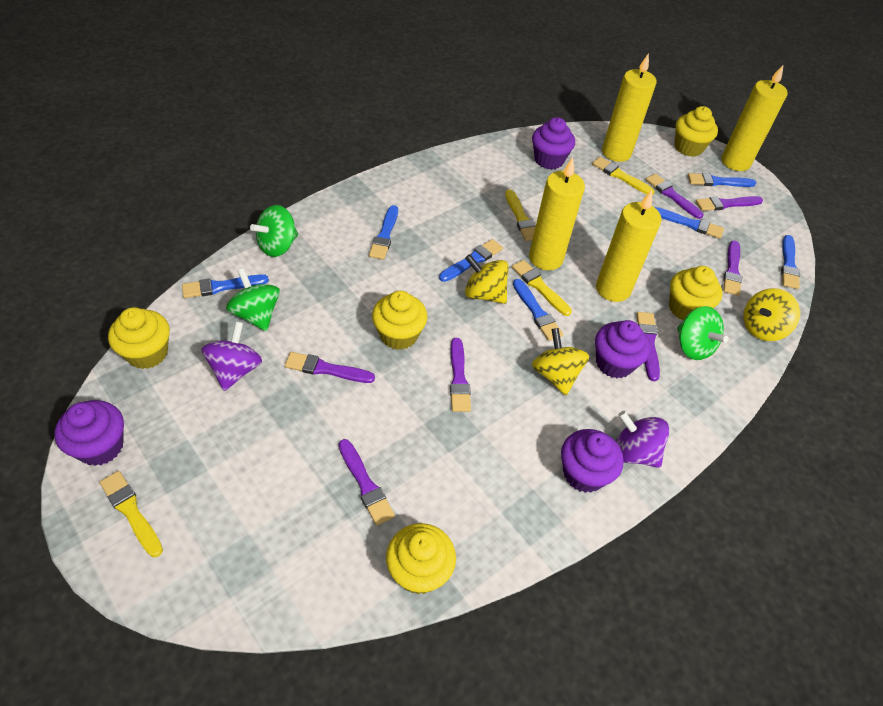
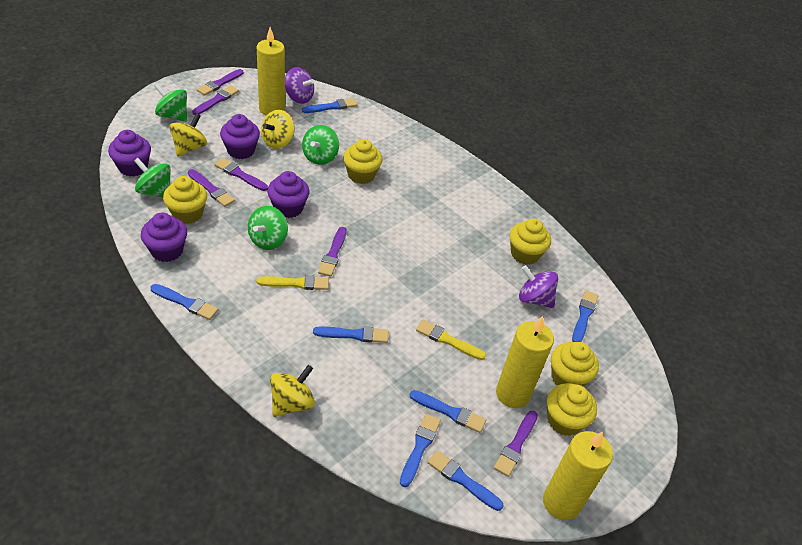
green spinning top: 3 -> 4
purple brush: 7 -> 6
yellow brush: 4 -> 2
yellow candle: 4 -> 3

